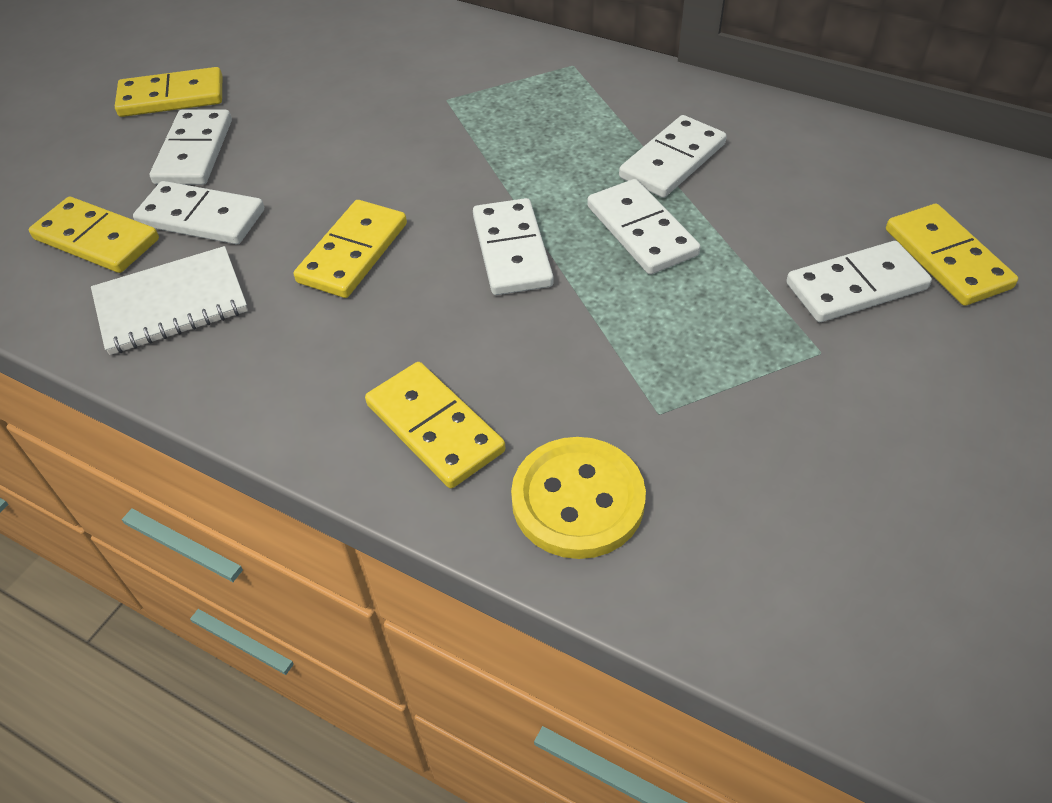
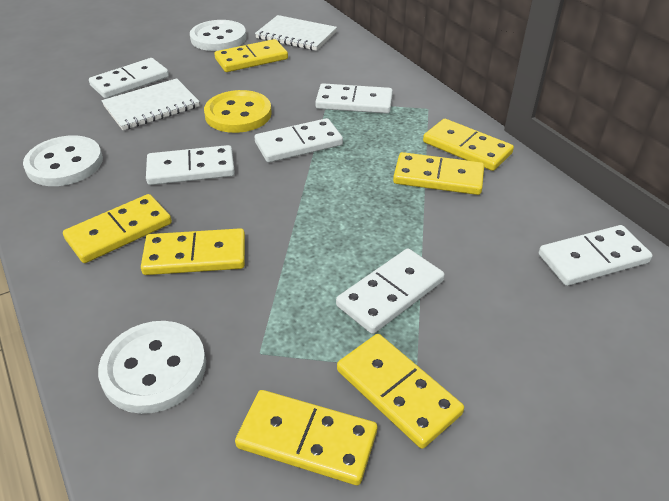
white button: 0 -> 3
white notebook: 1 -> 2
yellow domino: 5 -> 7

